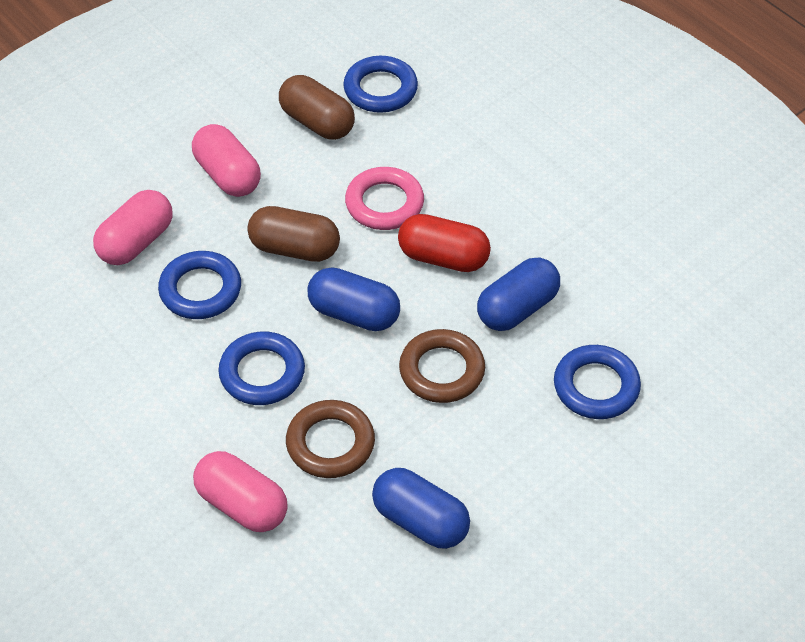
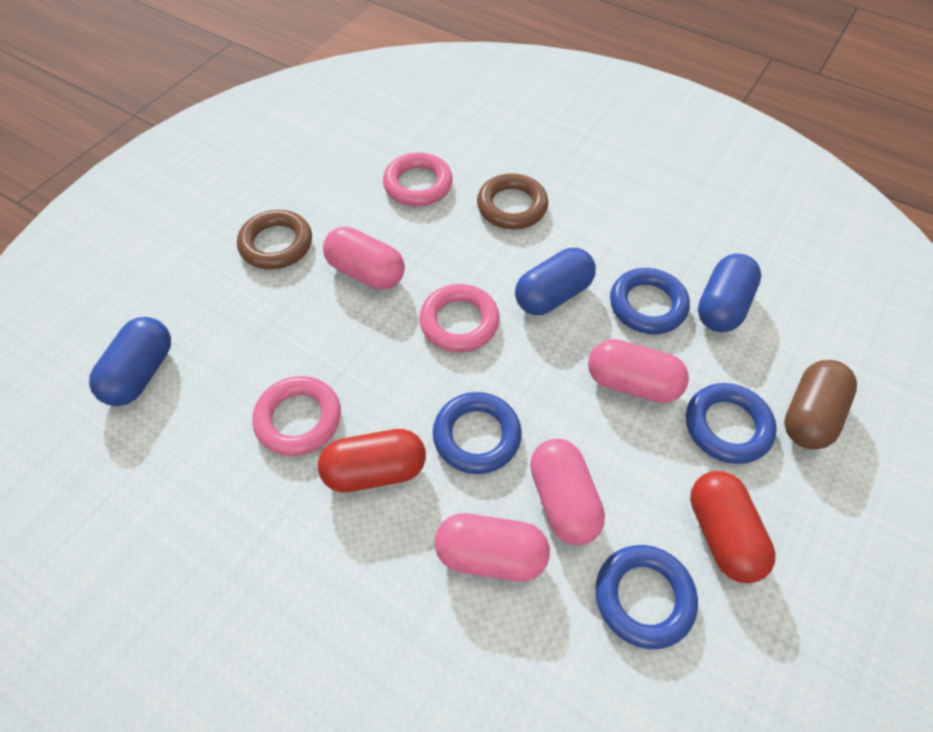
brown capsule: 2 -> 1
pink capsule: 3 -> 4
pink ring: 1 -> 3
red capsule: 1 -> 2

